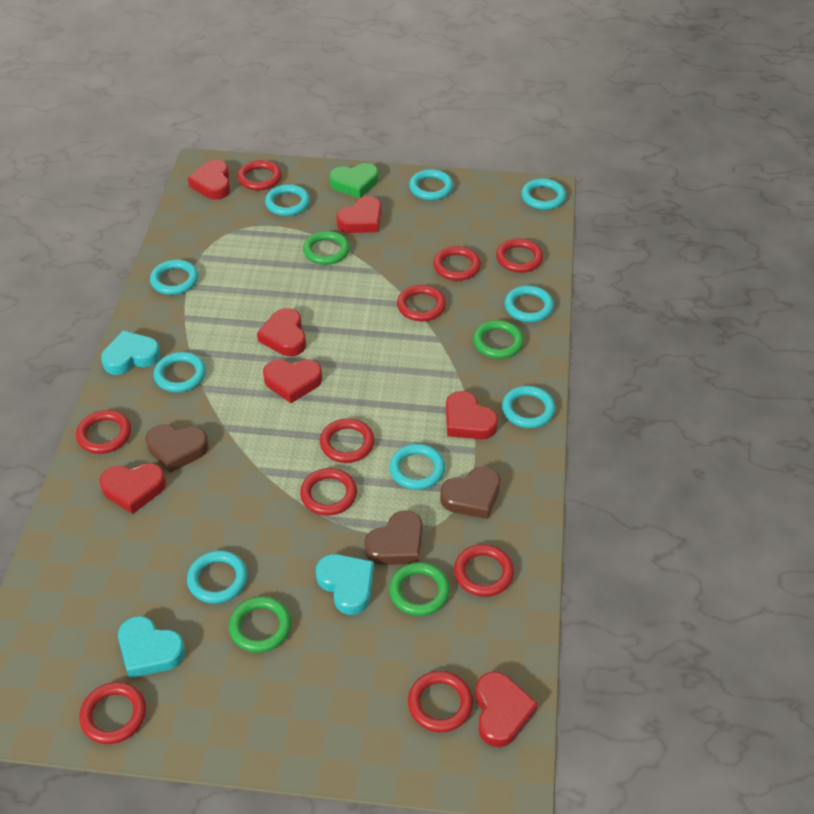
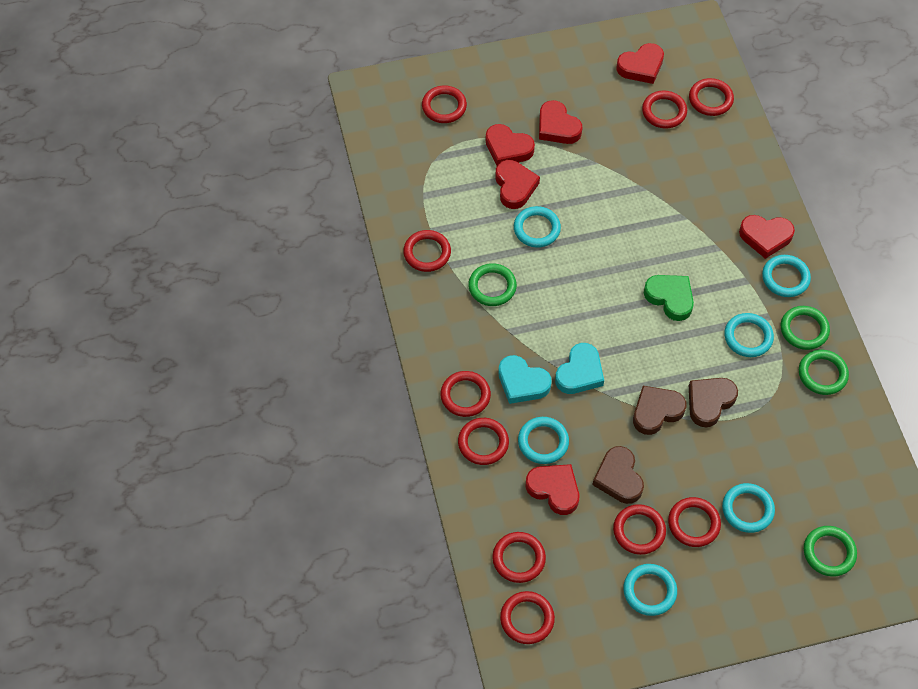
red heart: 7 -> 6
turquoise heart: 3 -> 2
turquoise ring: 9 -> 6

